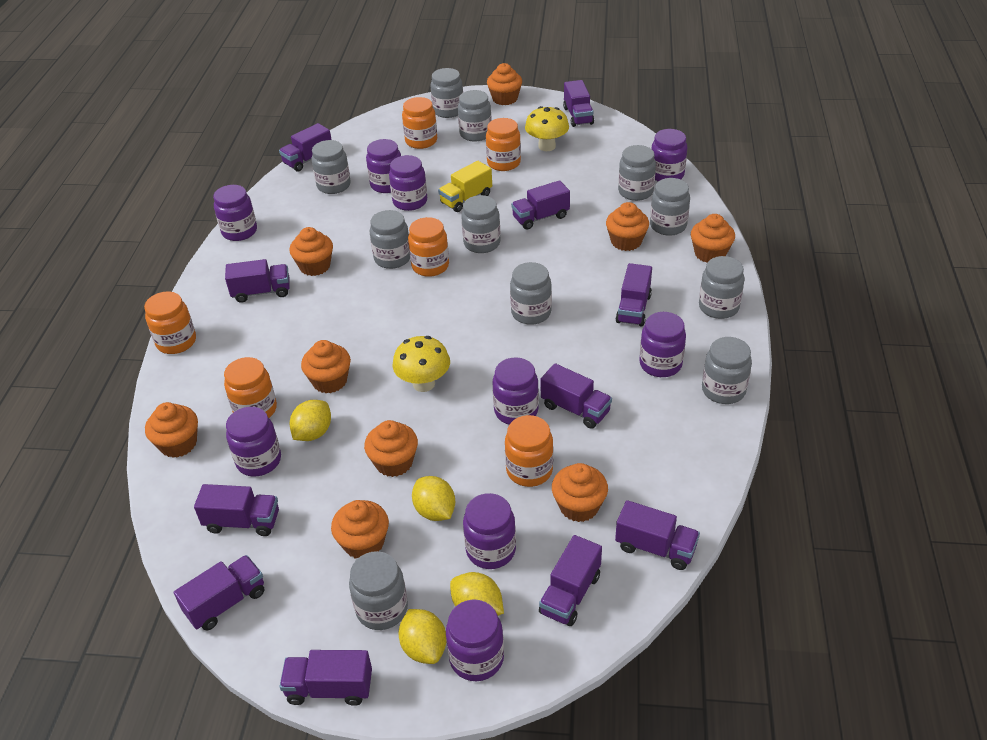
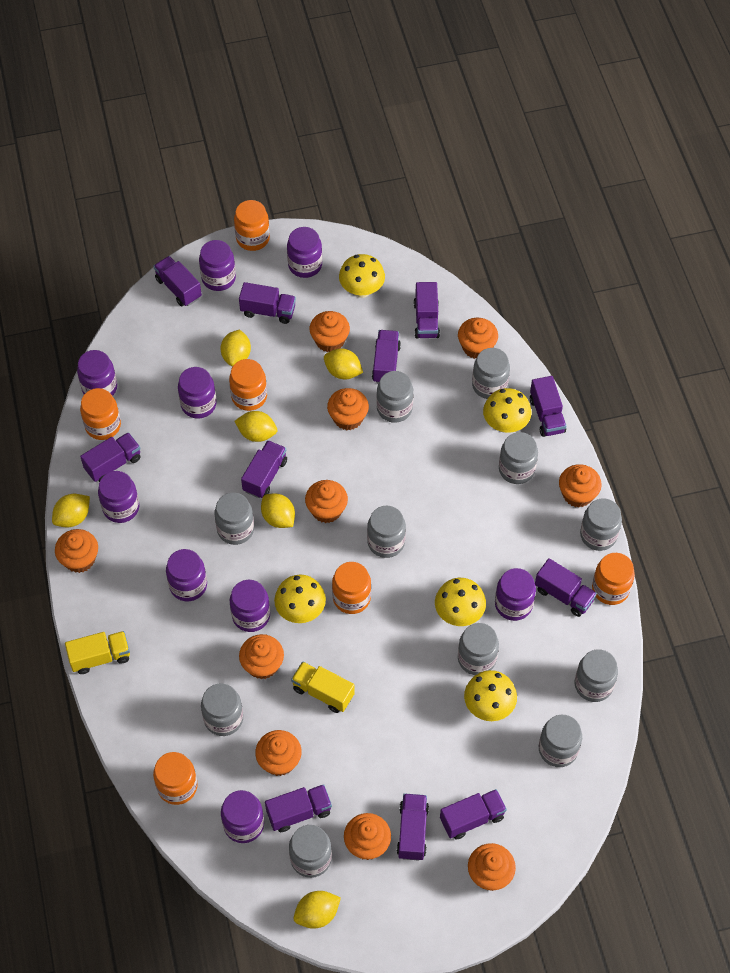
orange cupcake: 9 -> 10
yellow lemon: 4 -> 6
yellow mushroom: 2 -> 5
yellow truck: 1 -> 2

